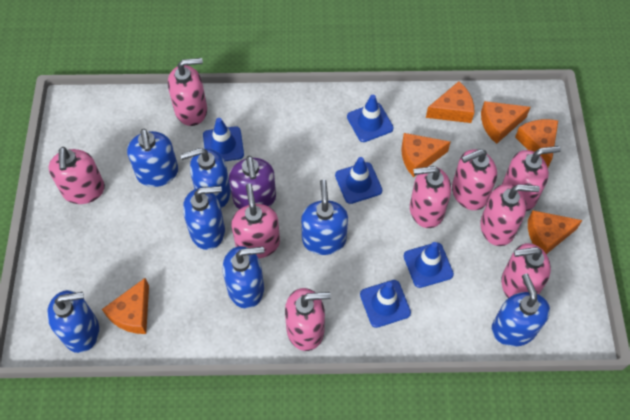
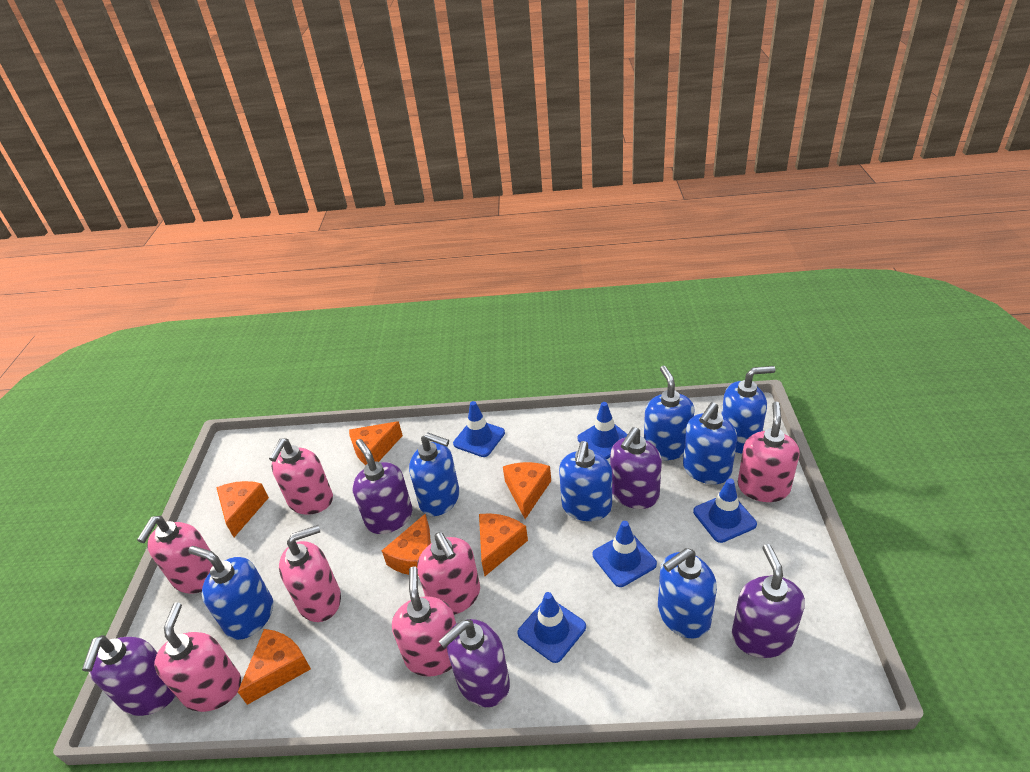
pink soap dispenser: 9 -> 7
purple soap dispenser: 1 -> 5

